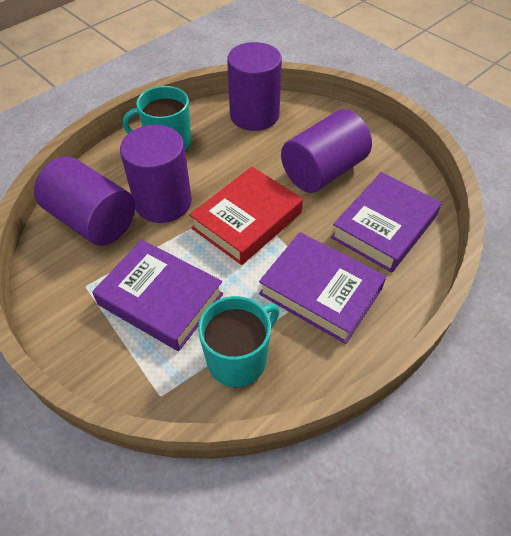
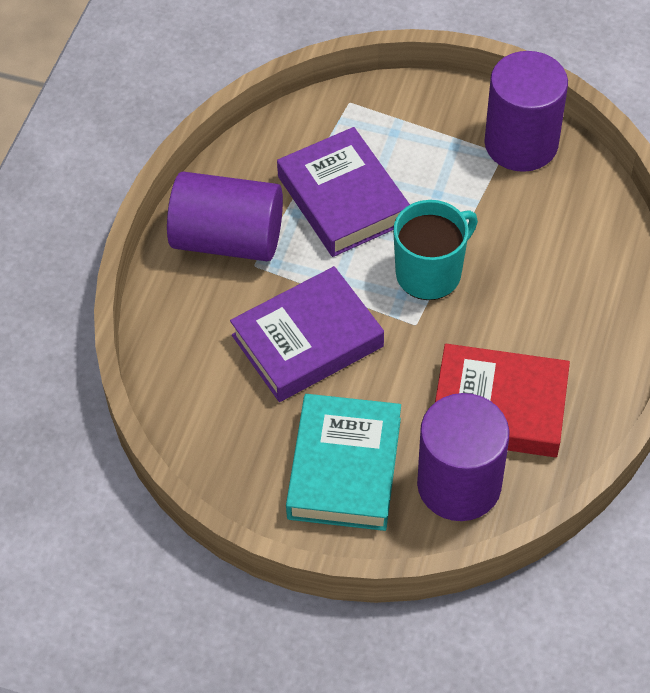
purple book: 3 -> 2
purple cylinder: 4 -> 3
turquoise book: 0 -> 1
turquoise mug: 2 -> 1

